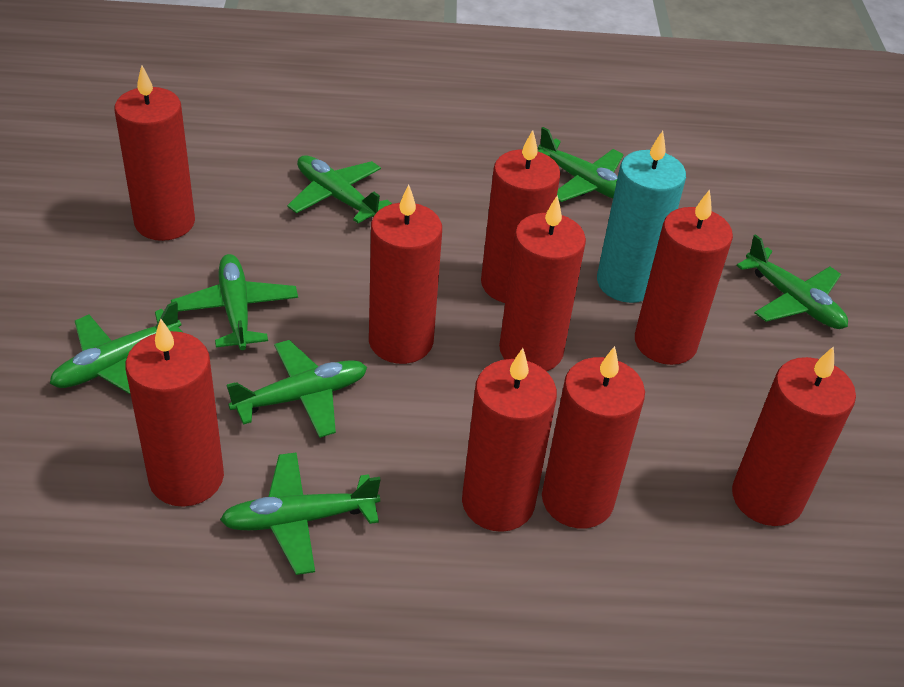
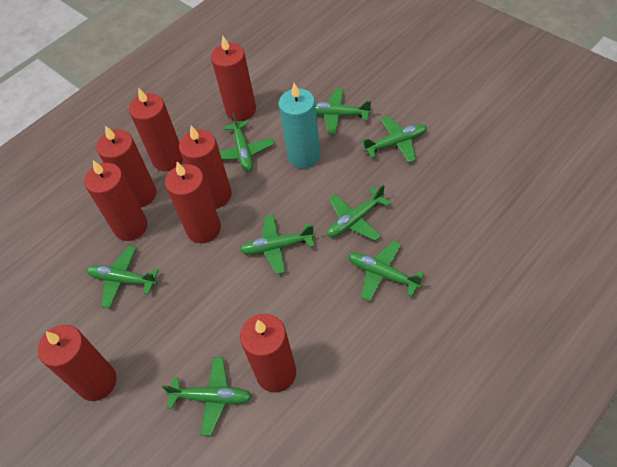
green plane: 7 -> 8
red candle: 9 -> 8

